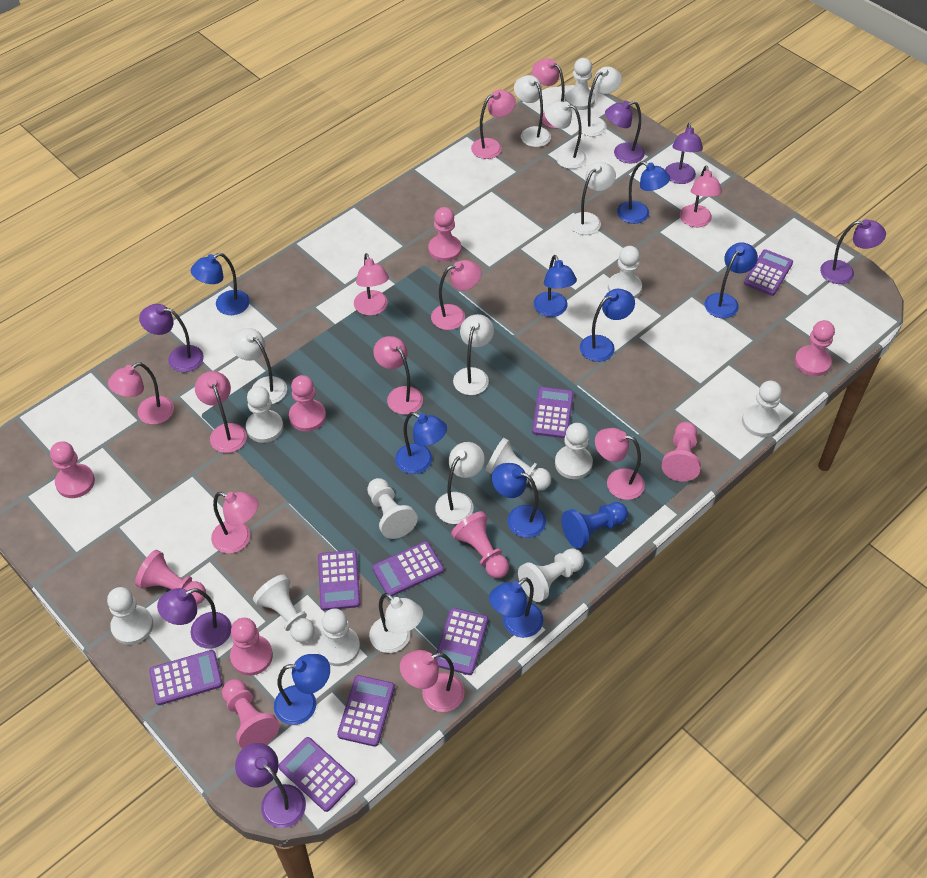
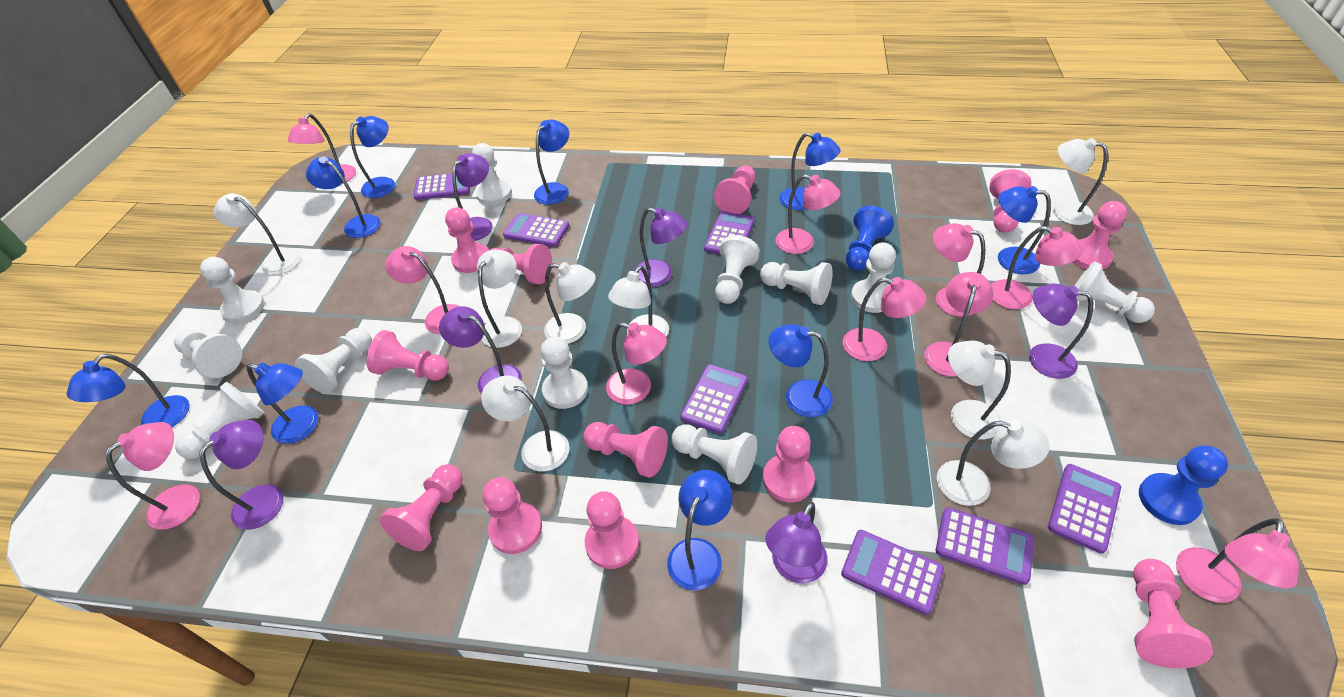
blue pawn: 1 -> 2
pink lamp: 11 -> 10
pink pawn: 9 -> 12
purple calculator: 8 -> 7

